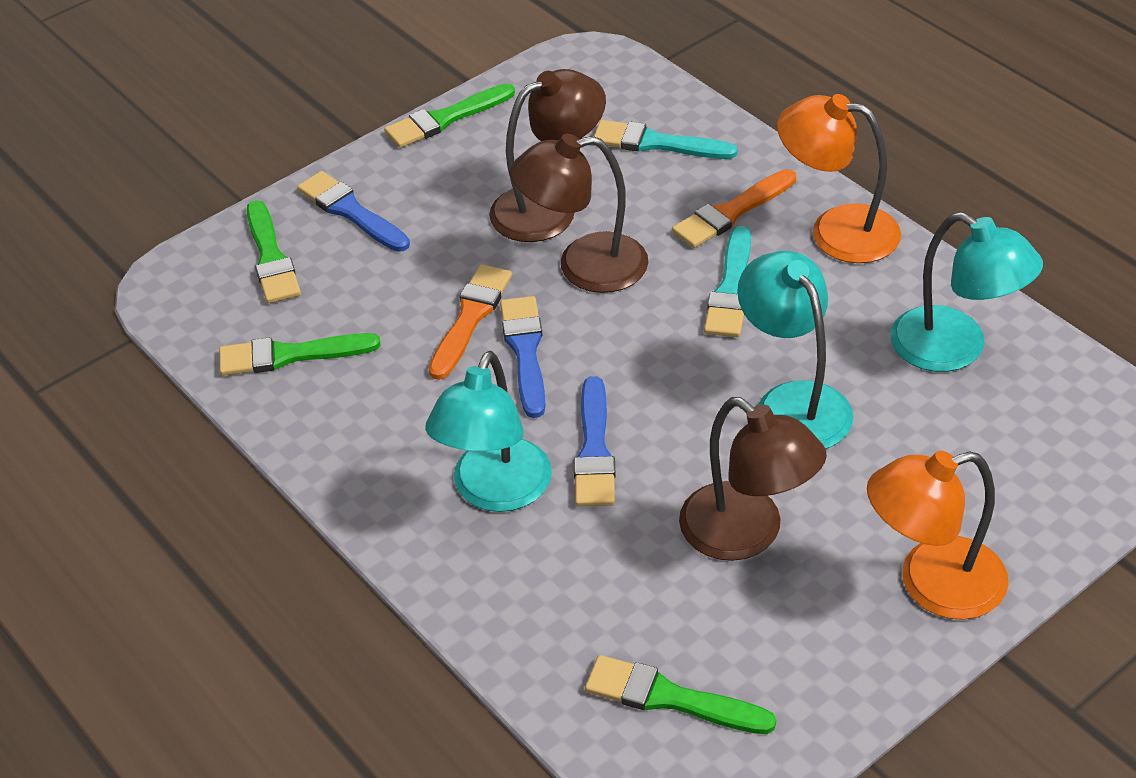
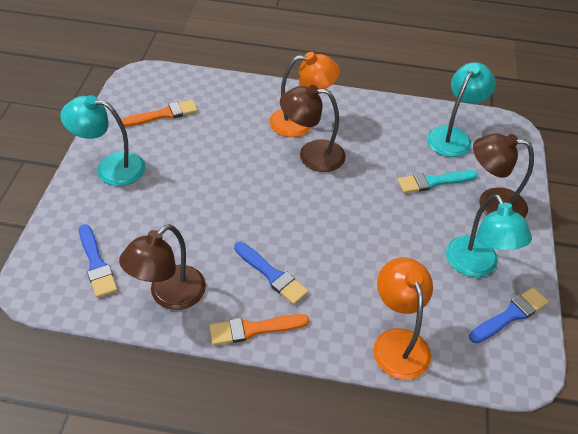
green brush: 4 -> 0
turquoise brush: 2 -> 1

